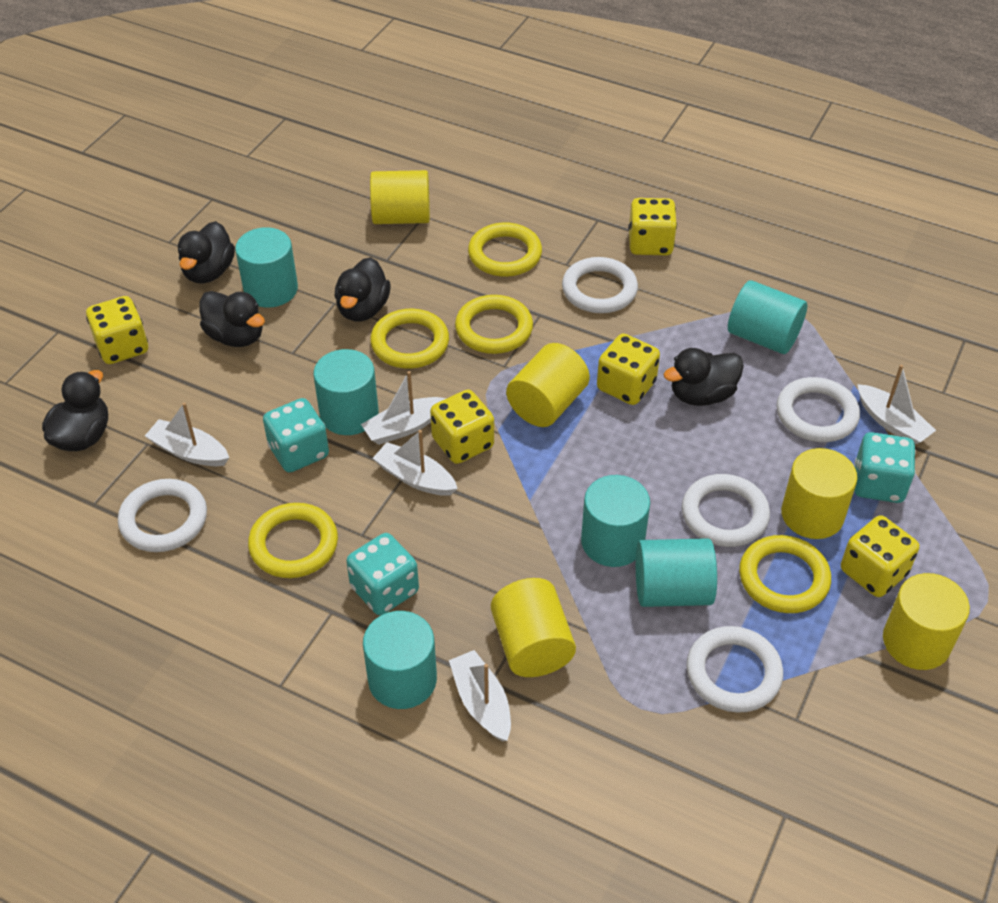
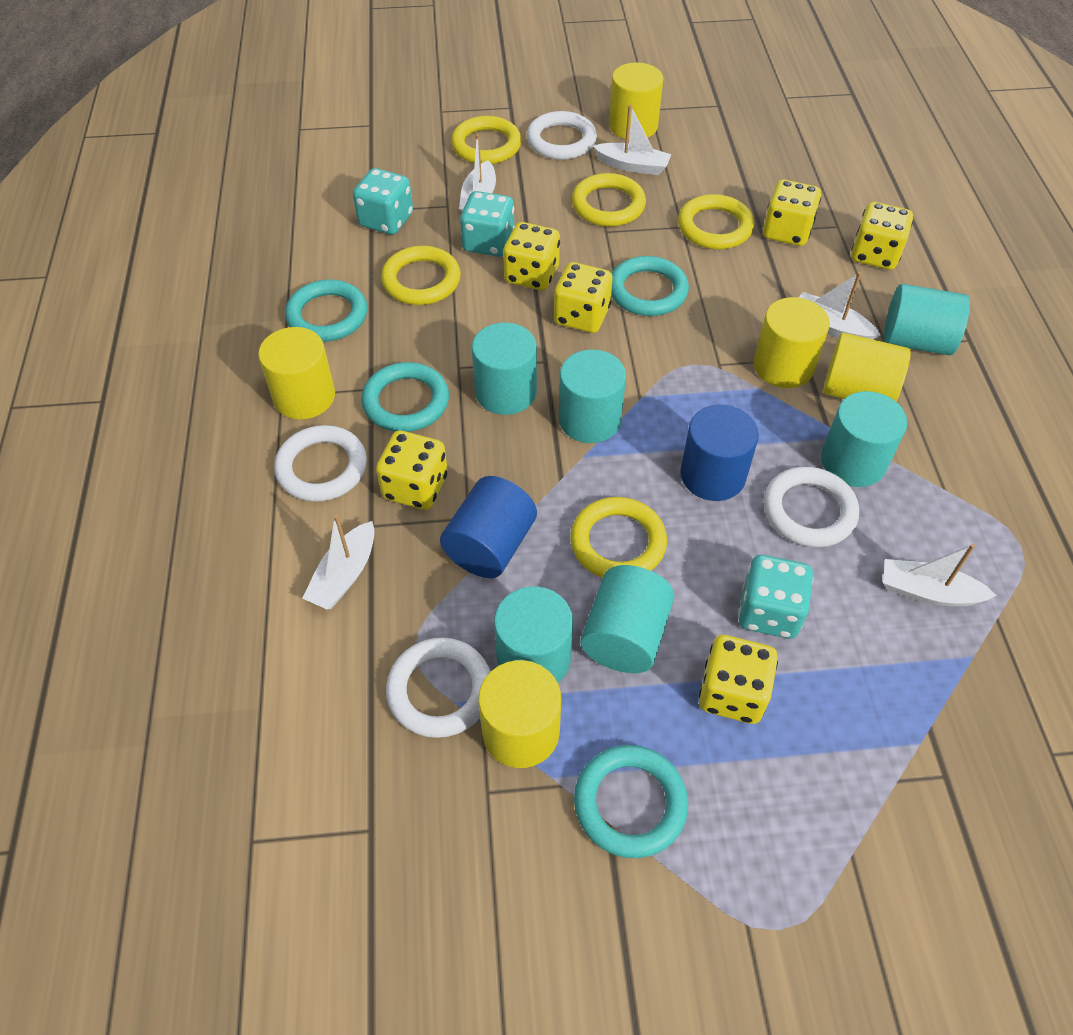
black duck: 5 -> 0
blue cylinder: 0 -> 2
turquoise ring: 0 -> 4
white ring: 5 -> 4
yellow dice: 5 -> 6

